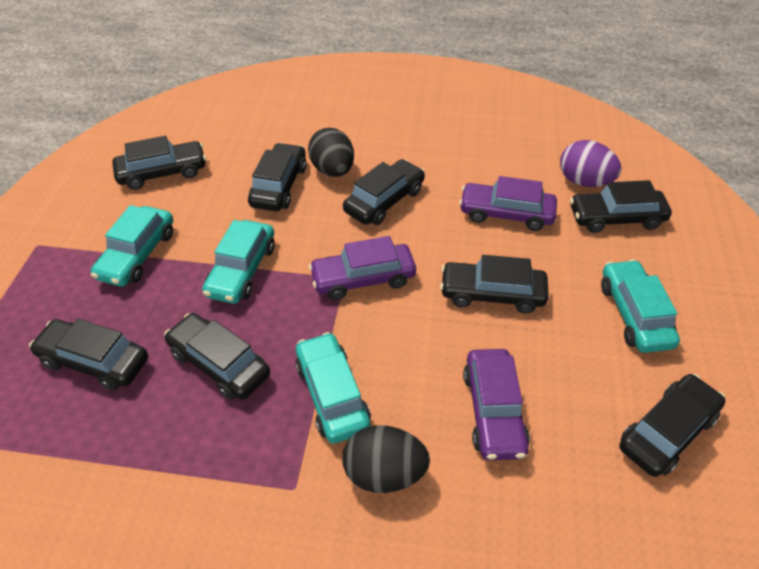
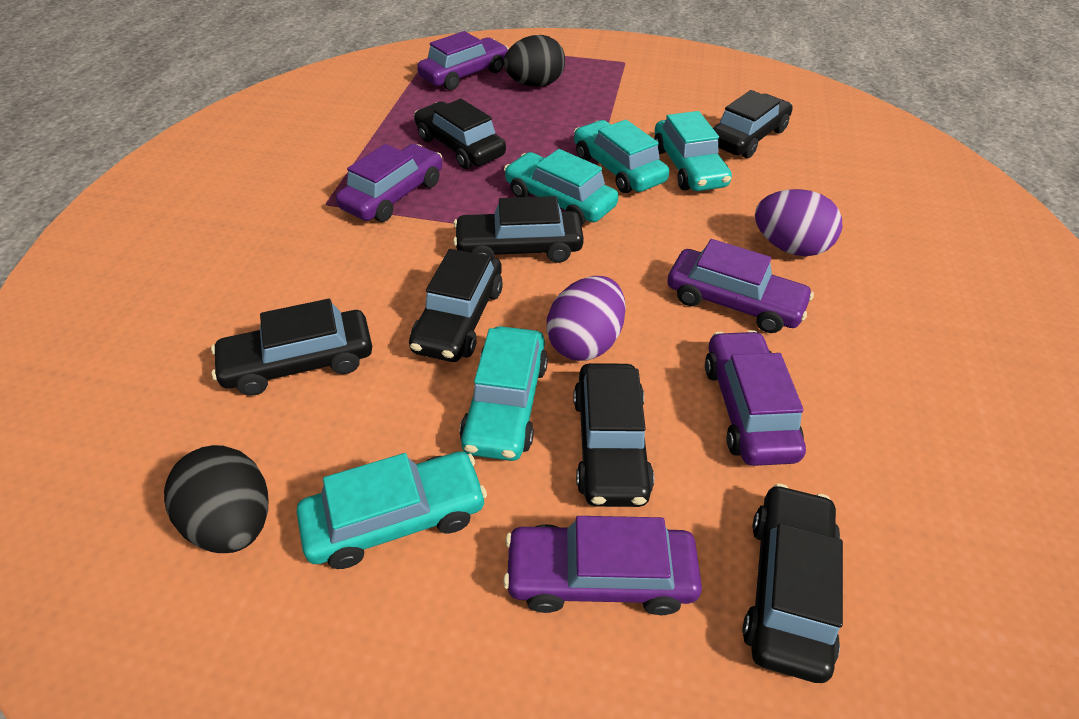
black car: 8 -> 7
purple car: 3 -> 5
purple egg: 1 -> 2
turquoise car: 4 -> 5

